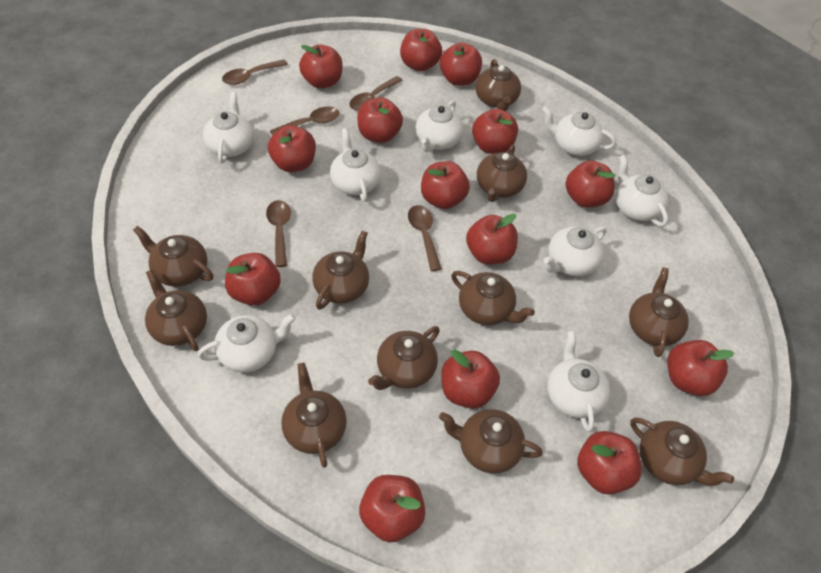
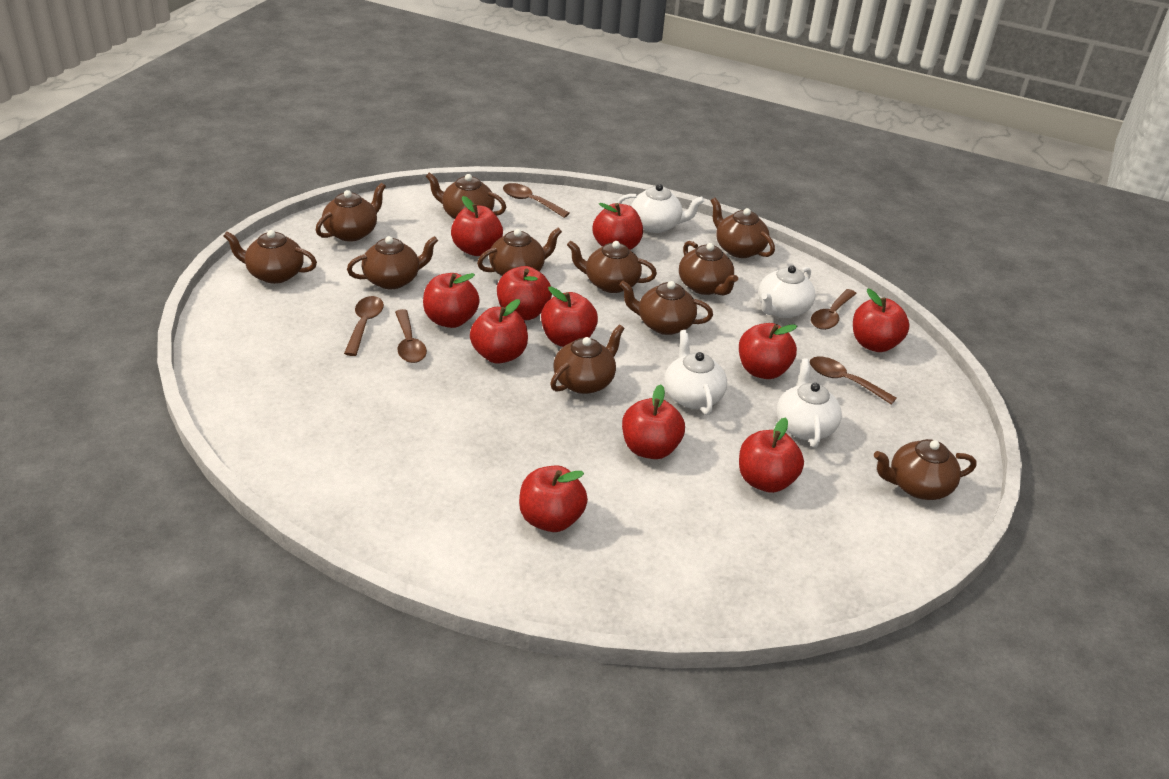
red apple: 14 -> 11
white teapot: 8 -> 4

